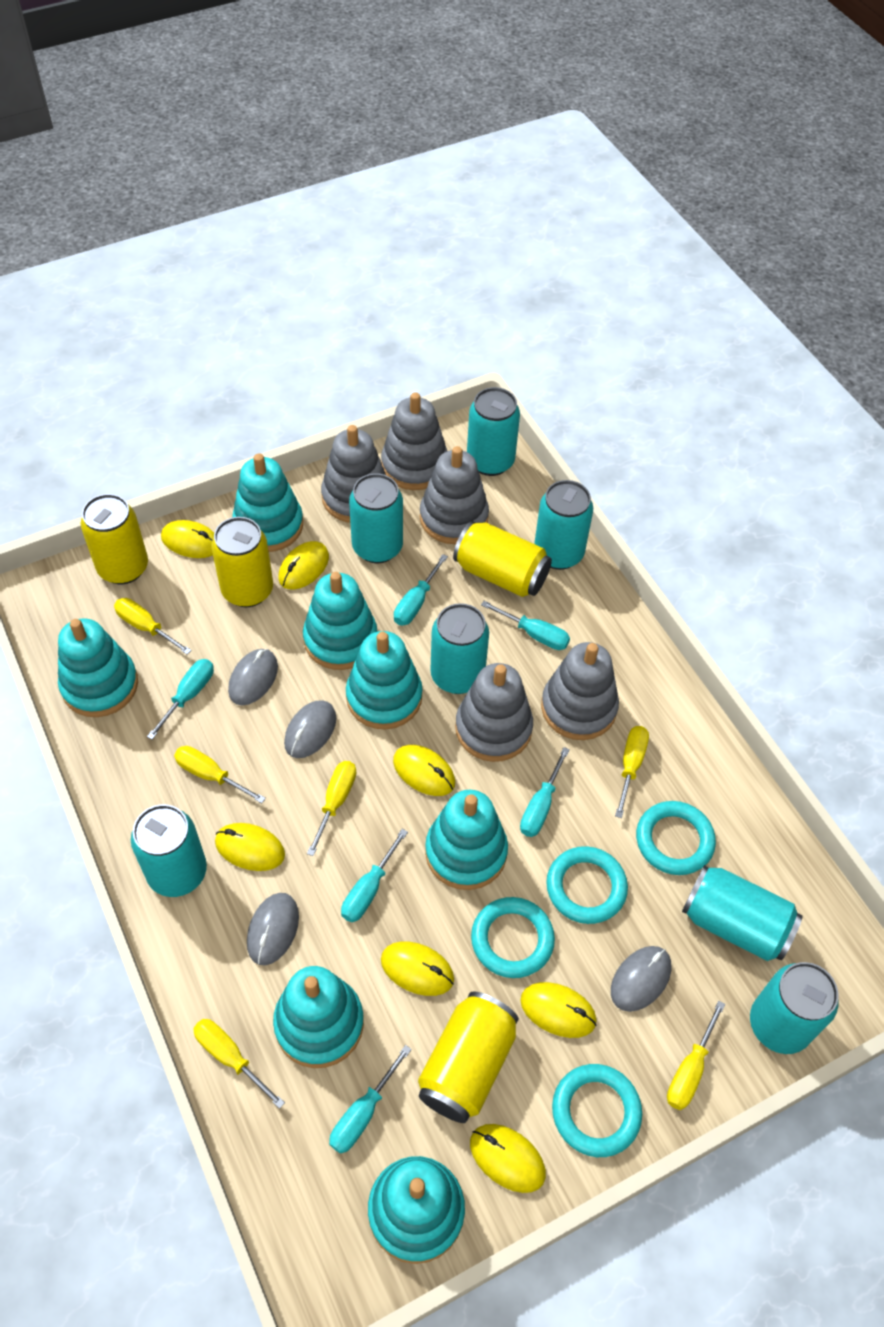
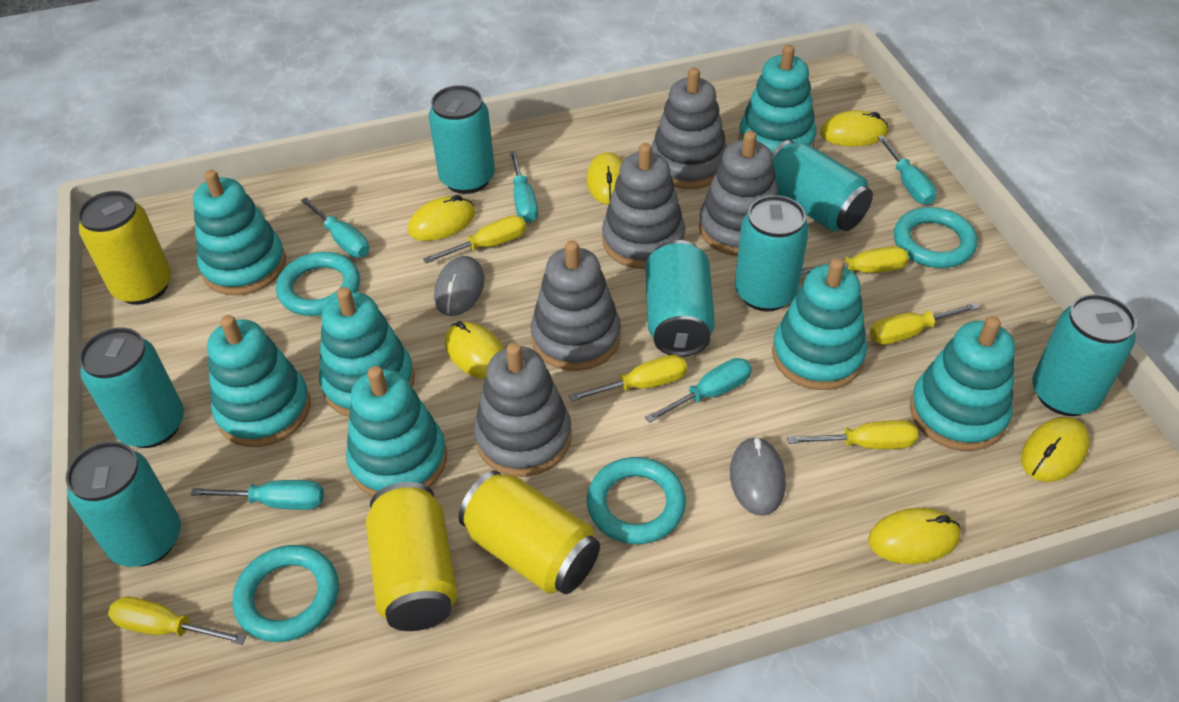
grey mouse: 4 -> 2
turquoise screwdriver: 6 -> 5
yellow can: 4 -> 3
yellow mouse: 7 -> 6

